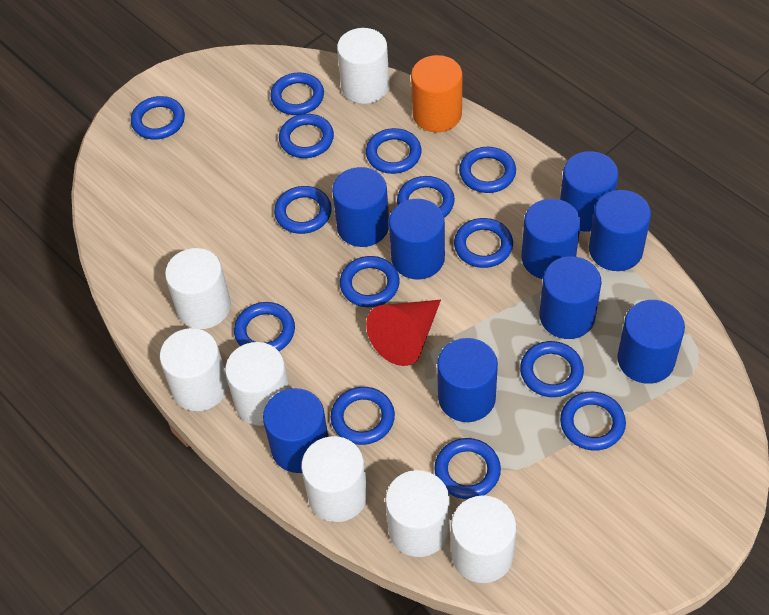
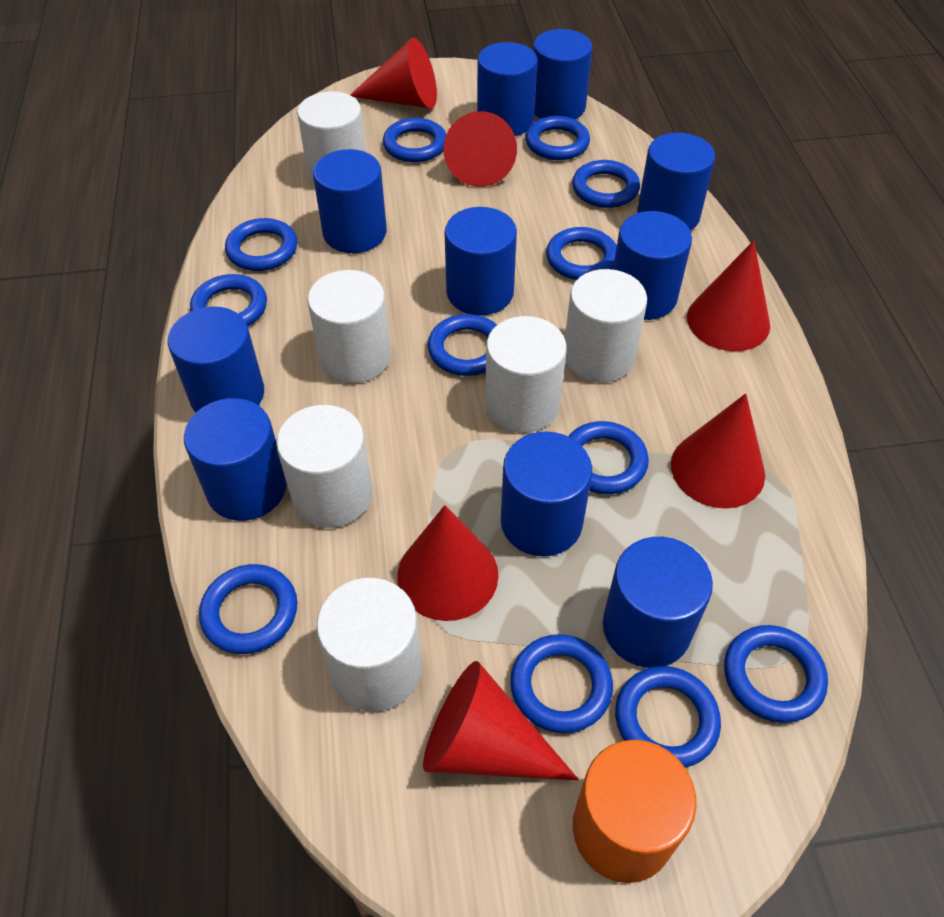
blue cylinder: 9 -> 10
blue ring: 14 -> 12
red cone: 1 -> 6
white cylinder: 7 -> 6

